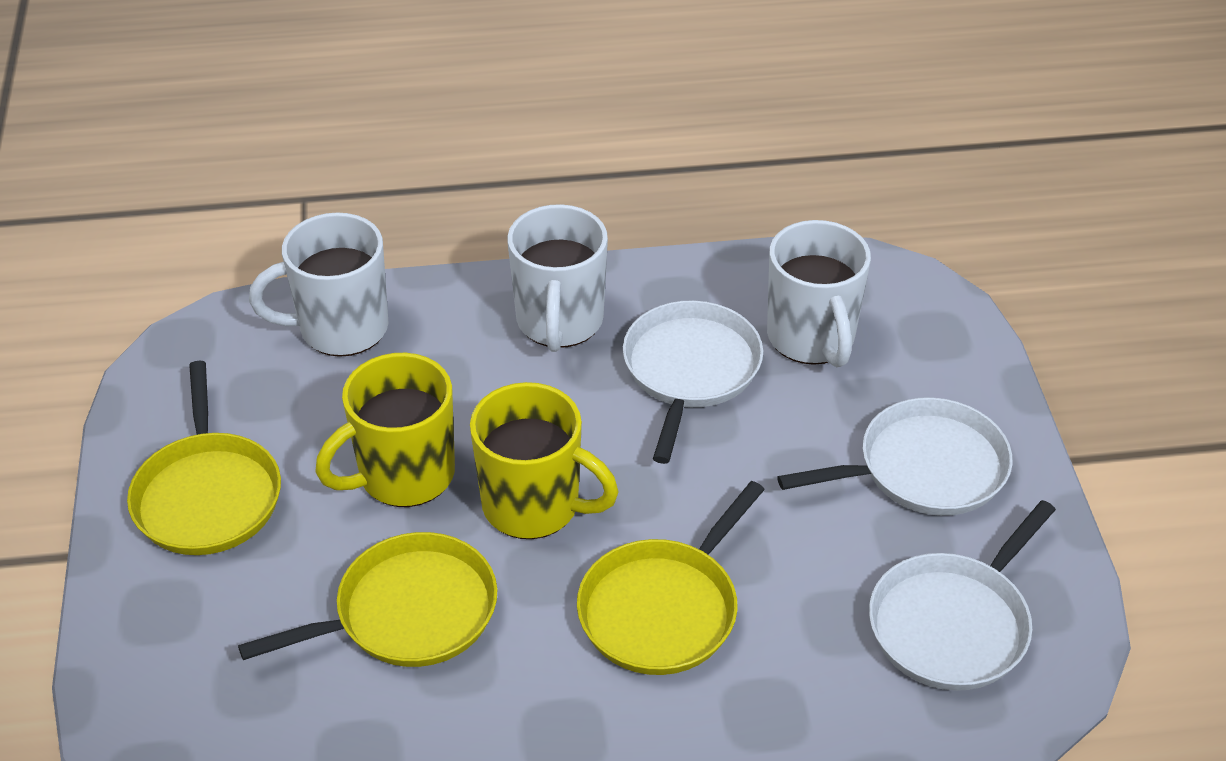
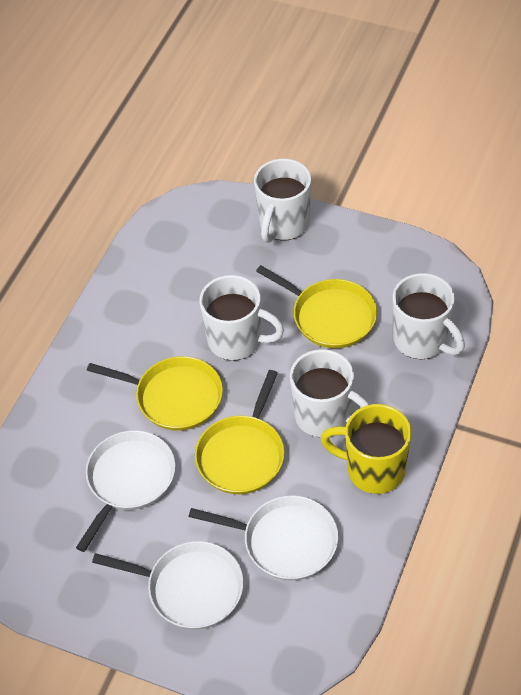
white mug: 3 -> 4
yellow mug: 2 -> 1

